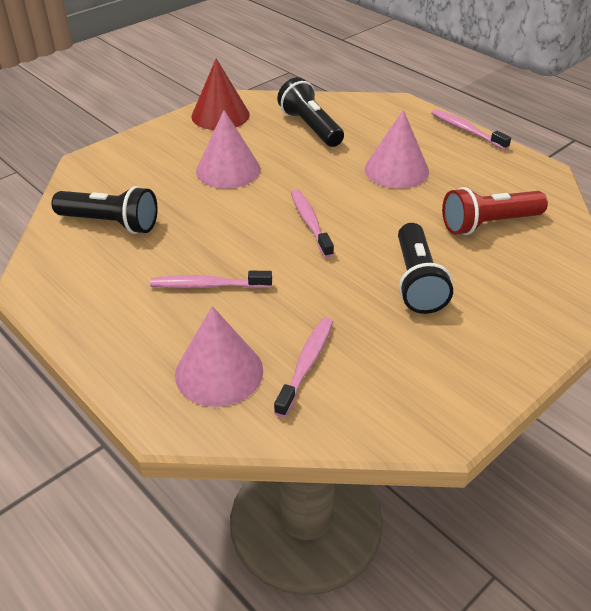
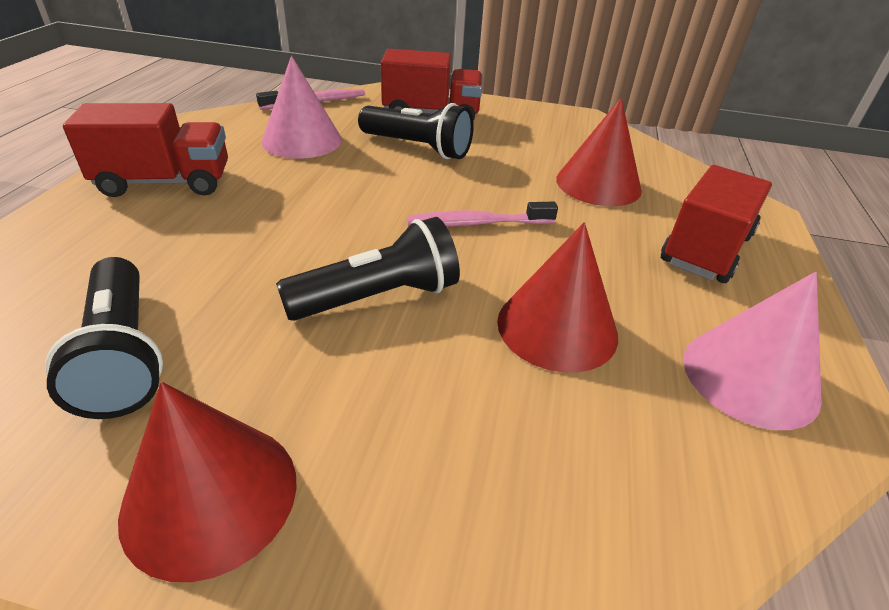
pink cone: 3 -> 2
pink toothbrush: 4 -> 2
red cone: 1 -> 3
red flashlight: 1 -> 0
red truck: 0 -> 3

